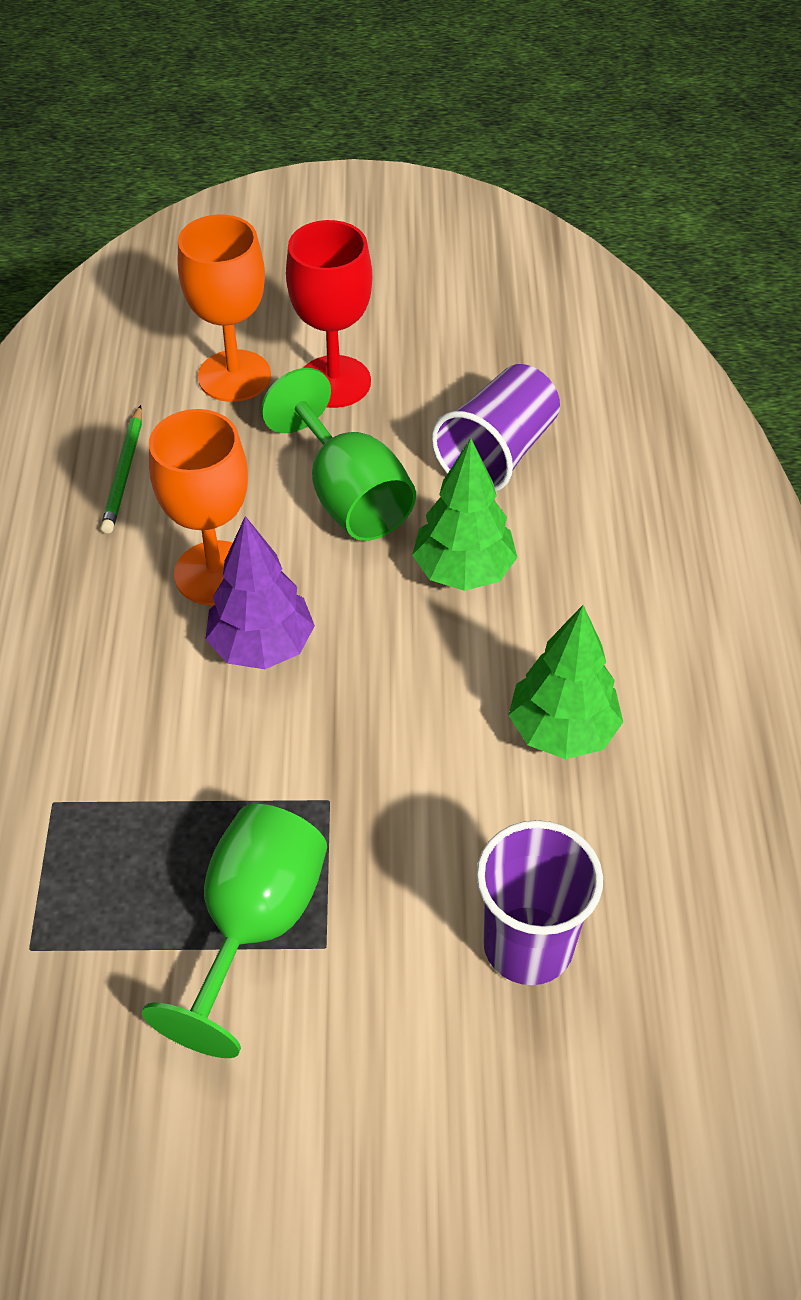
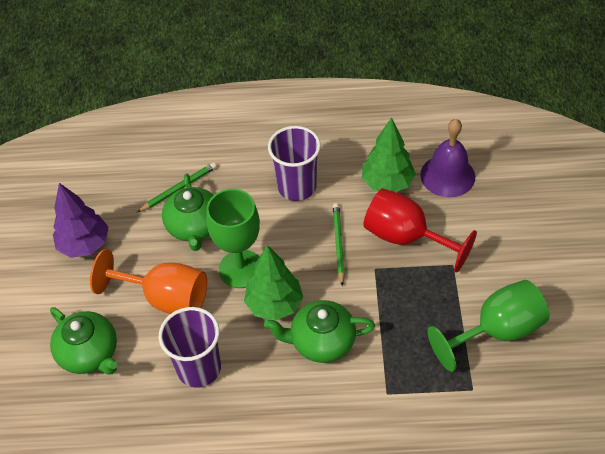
green pencil: 1 -> 2
green teapot: 0 -> 3
orange goblet: 2 -> 1
purple bell: 0 -> 1

